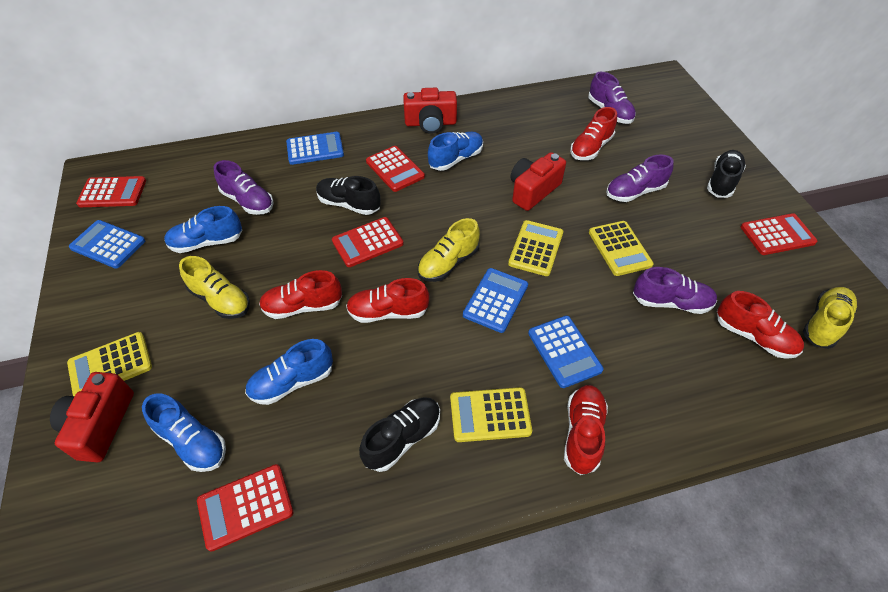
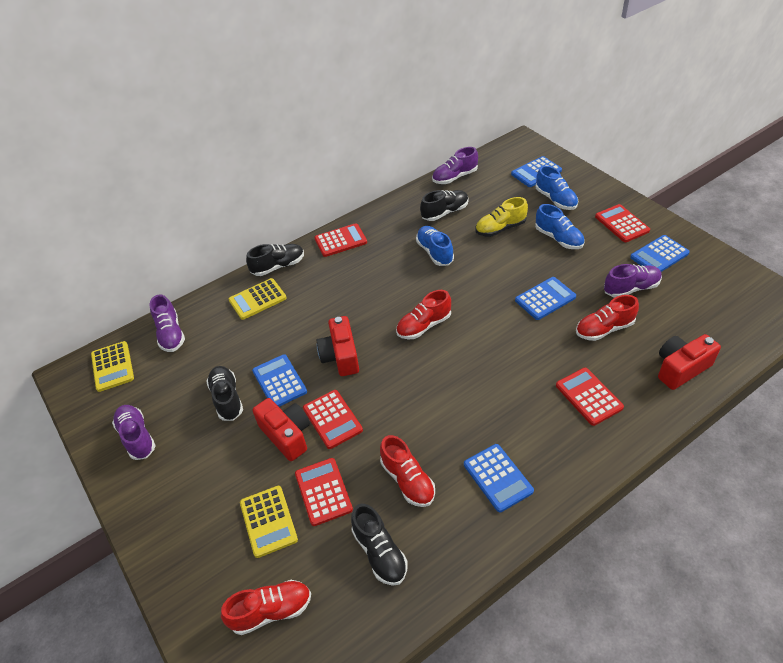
black shoe: 3 -> 4
blue calculator: 4 -> 5
blue shoe: 4 -> 3
red shoe: 5 -> 4
yellow calculator: 4 -> 3
yellow shoe: 3 -> 1

